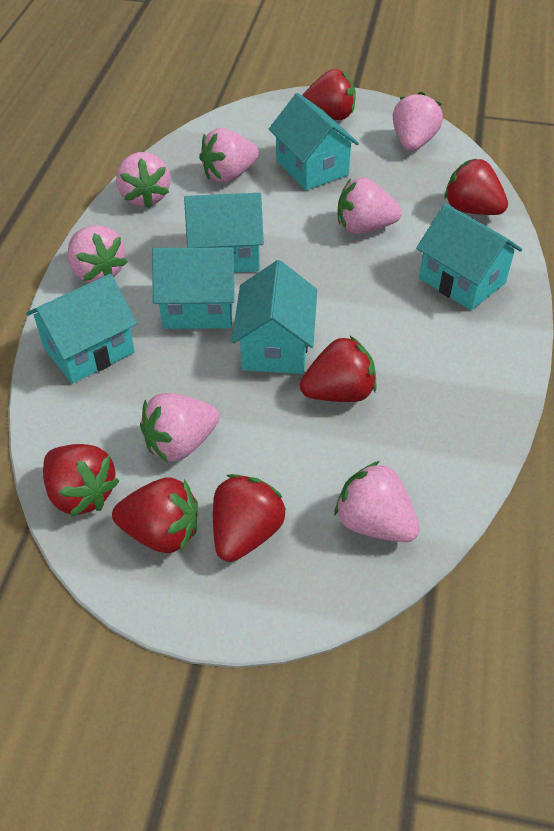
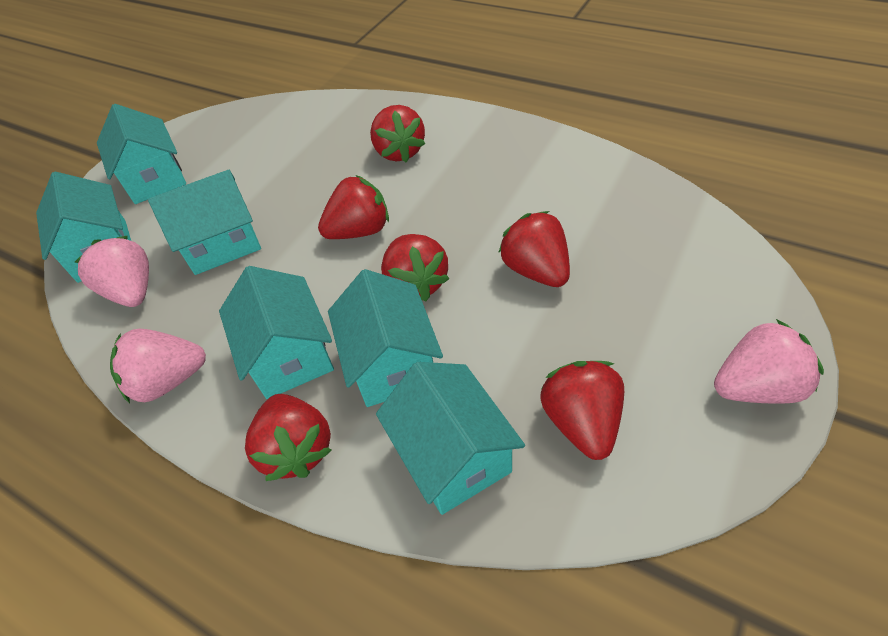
pink strawberry: 7 -> 3

